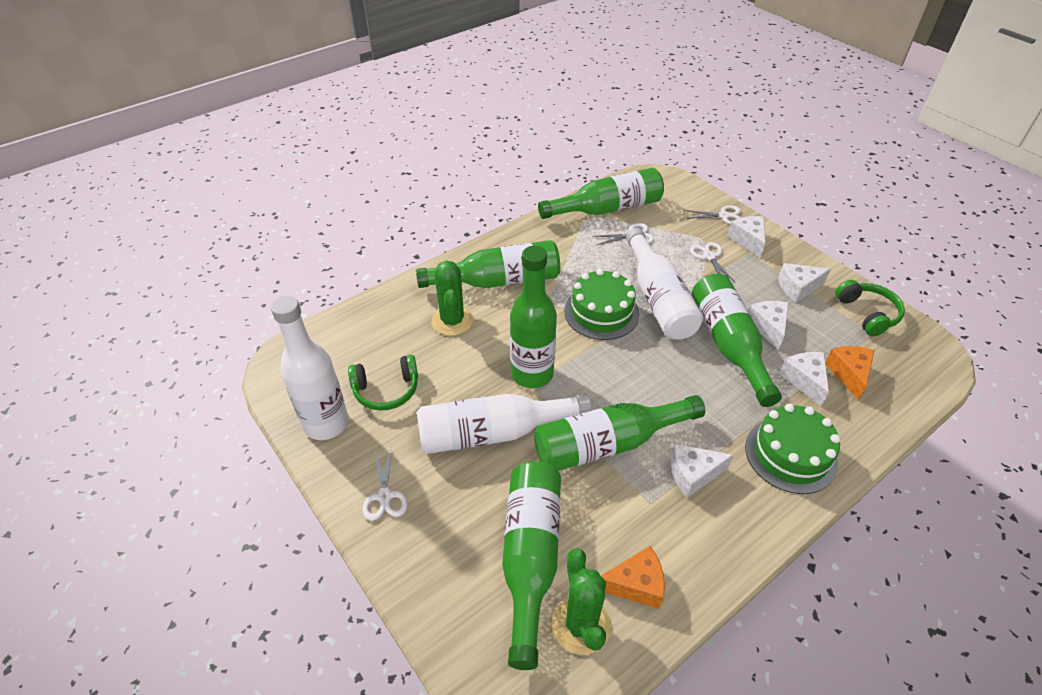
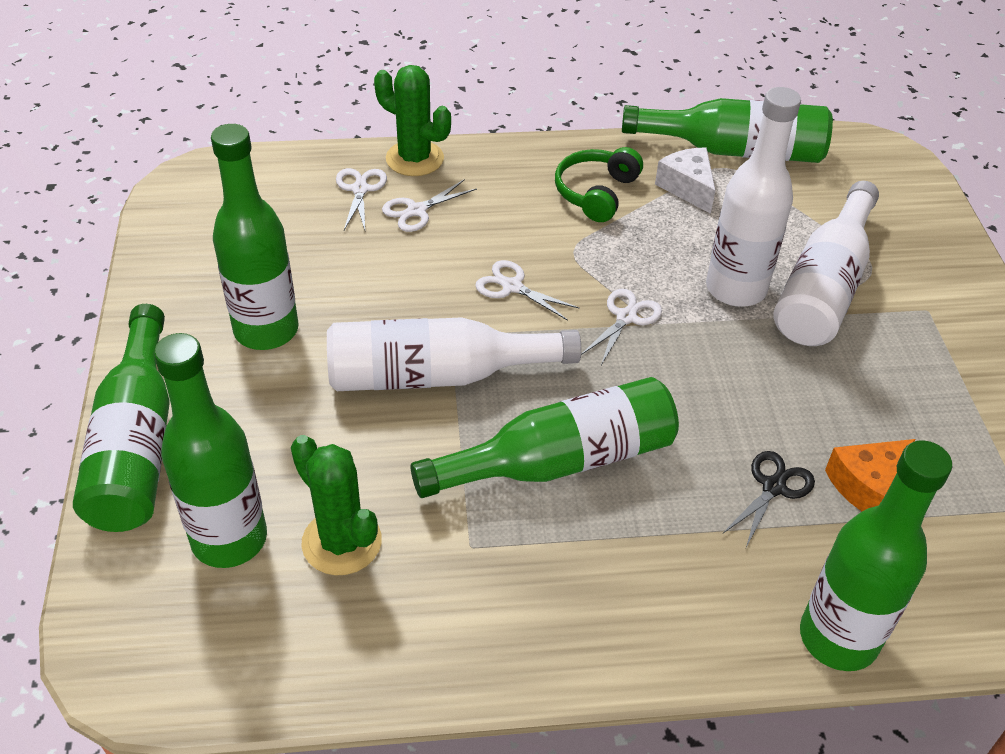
black scissors: 0 -> 1
green cake: 2 -> 0
green headphones: 2 -> 1
orange cheese: 2 -> 1
white cheese: 5 -> 1

